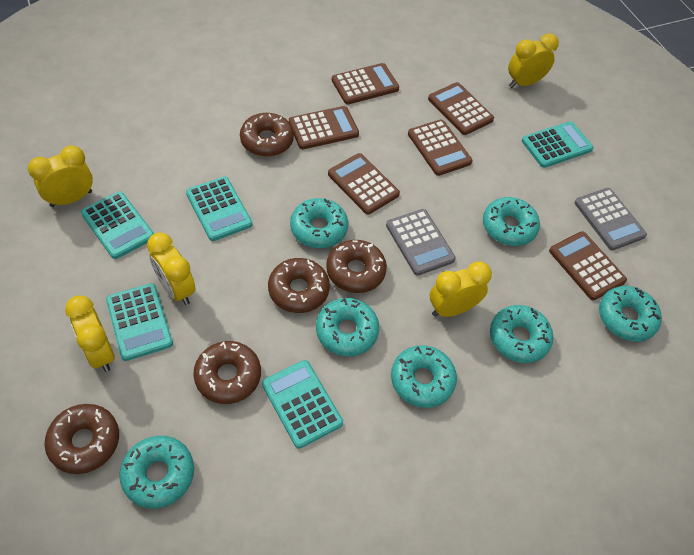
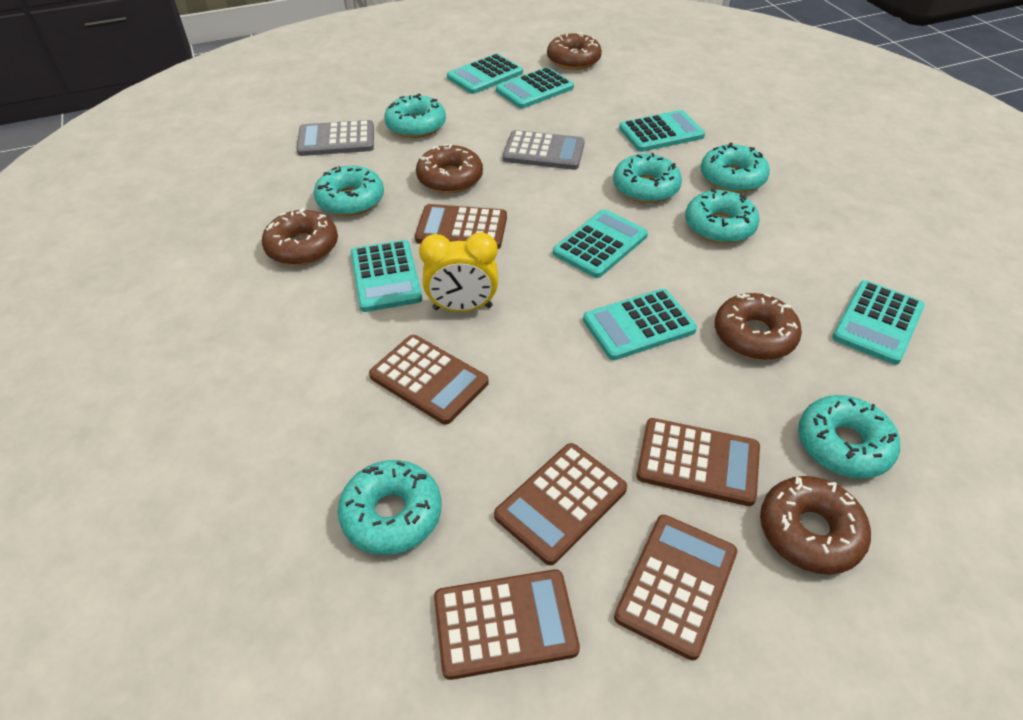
turquoise calculator: 5 -> 7
yellow clock: 5 -> 1

